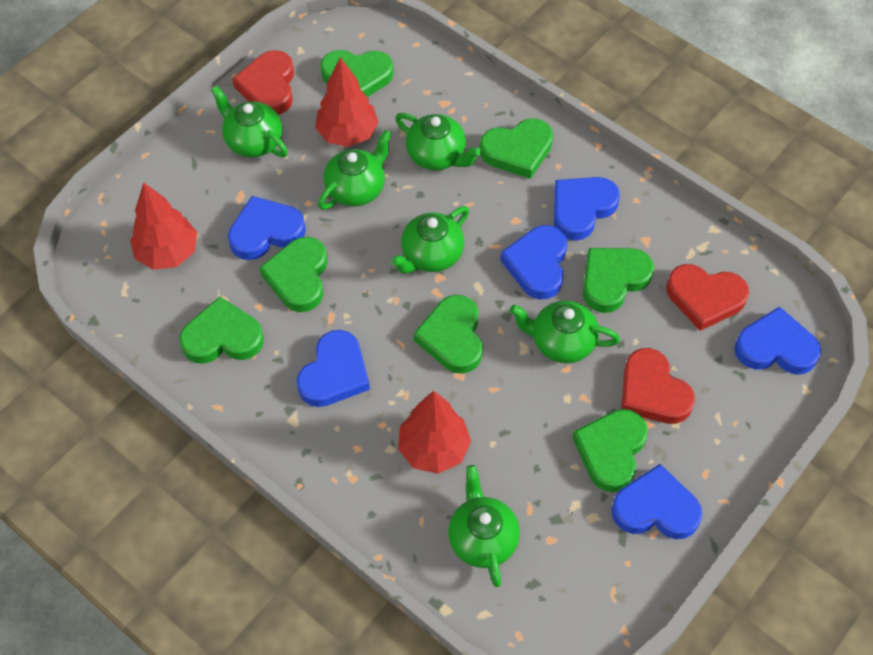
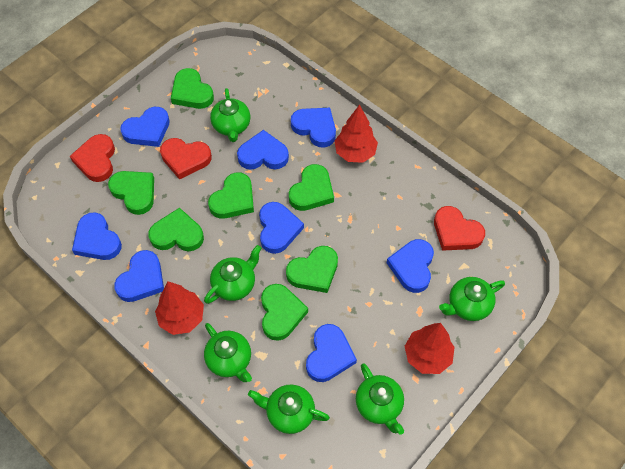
blue heart: 6 -> 8

